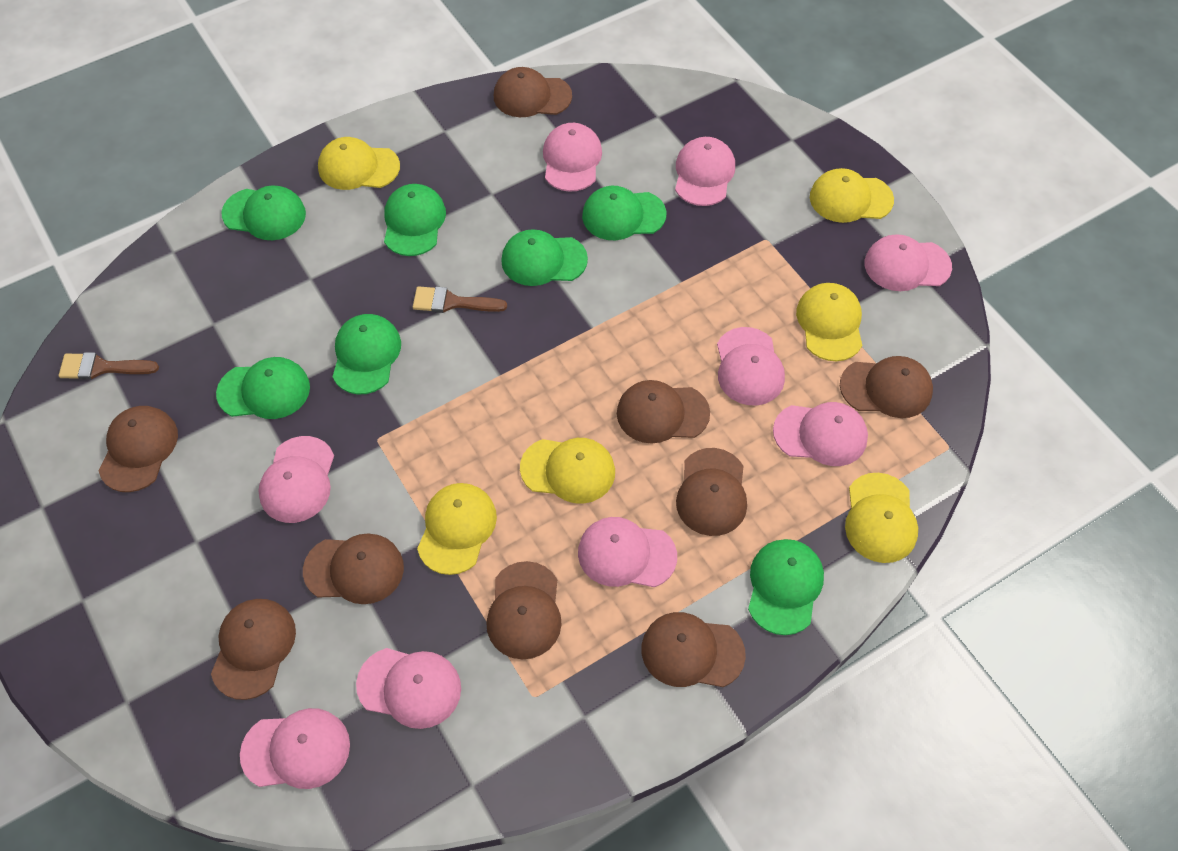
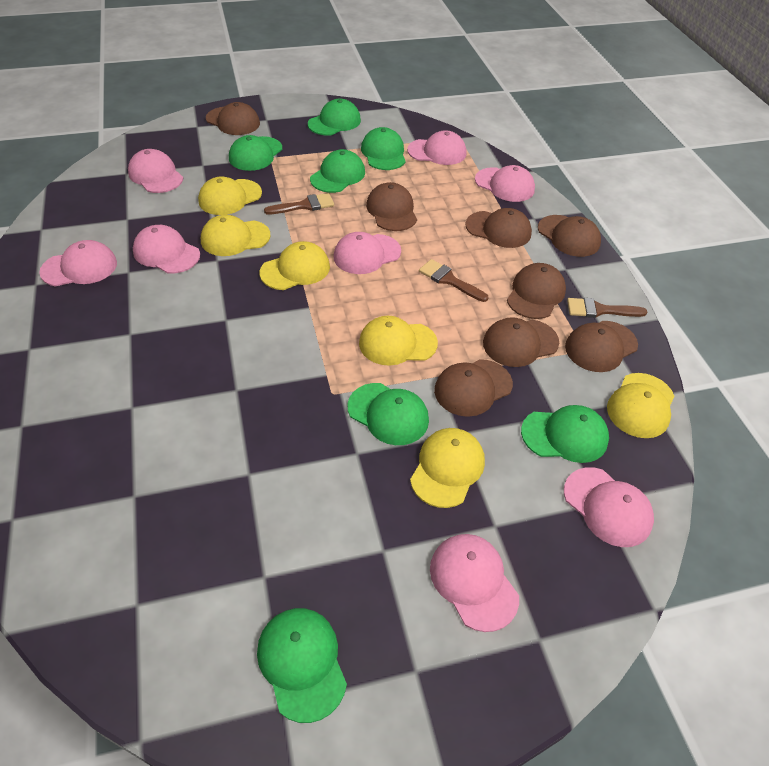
brown brush: 2 -> 3
brown cap: 9 -> 8
pink cap: 9 -> 8

